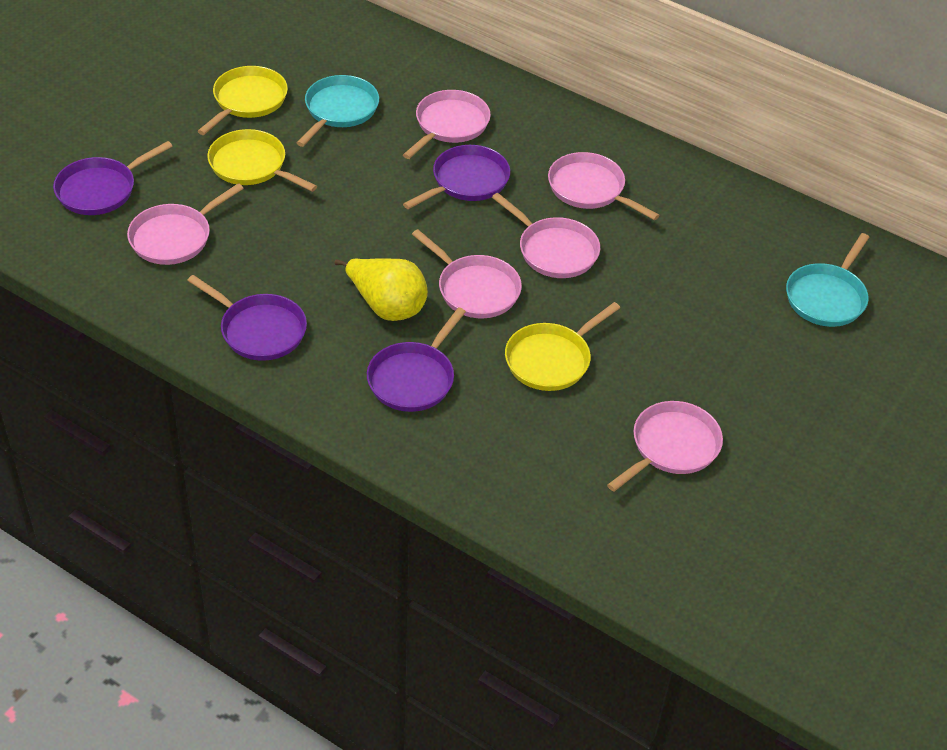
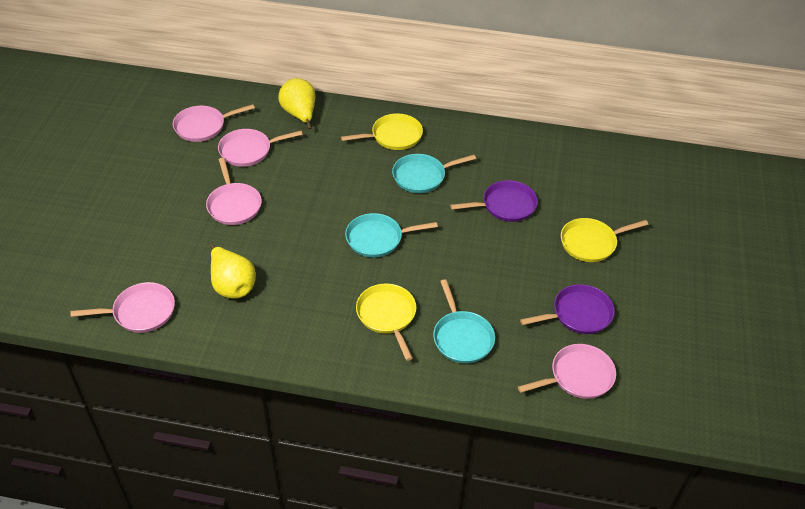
pink pan: 6 -> 5
purple pan: 4 -> 2
turquoise pan: 2 -> 3
yellow pear: 1 -> 2

